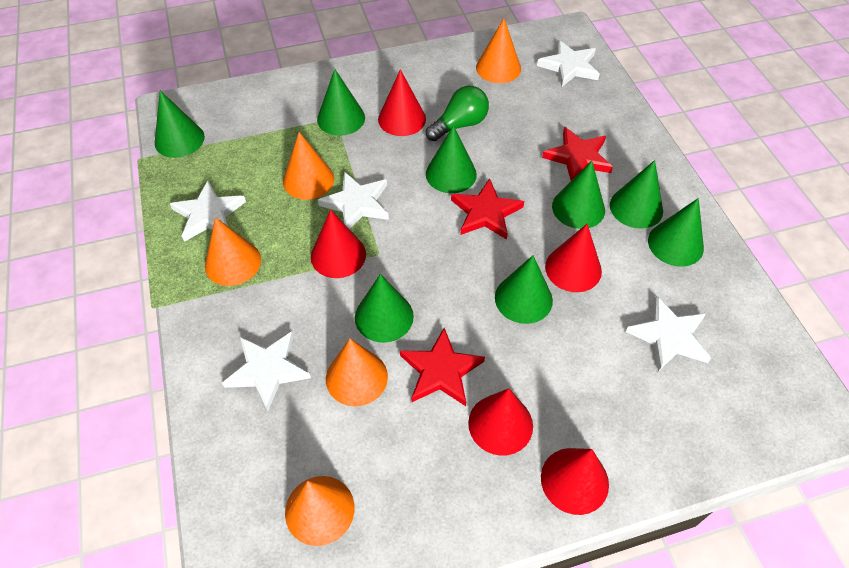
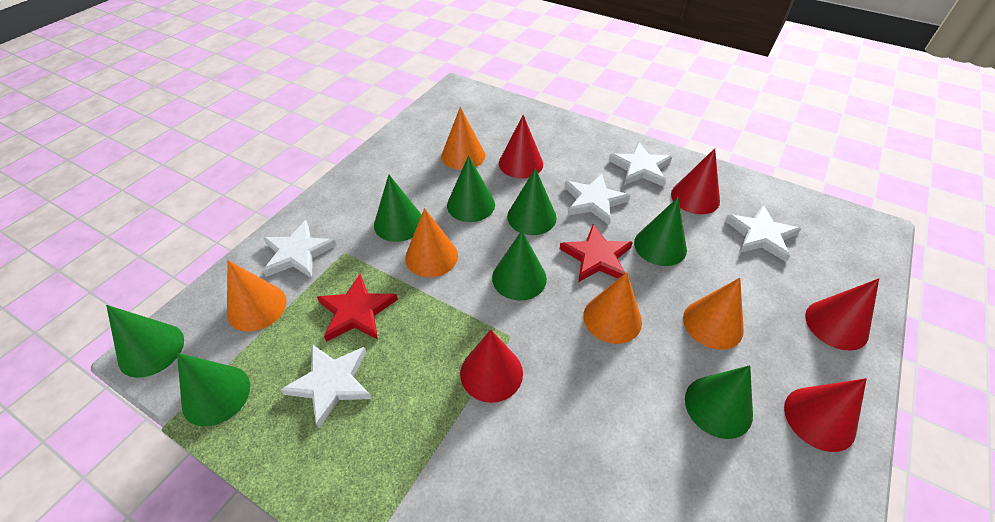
green light bulb: 1 -> 0
red star: 3 -> 2

